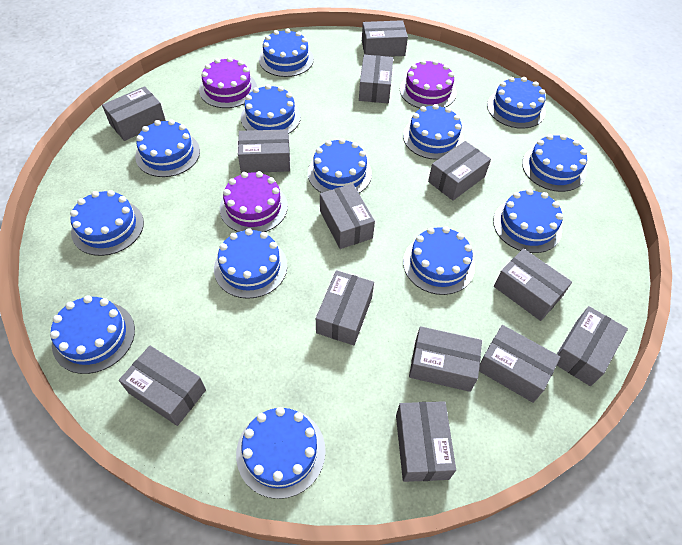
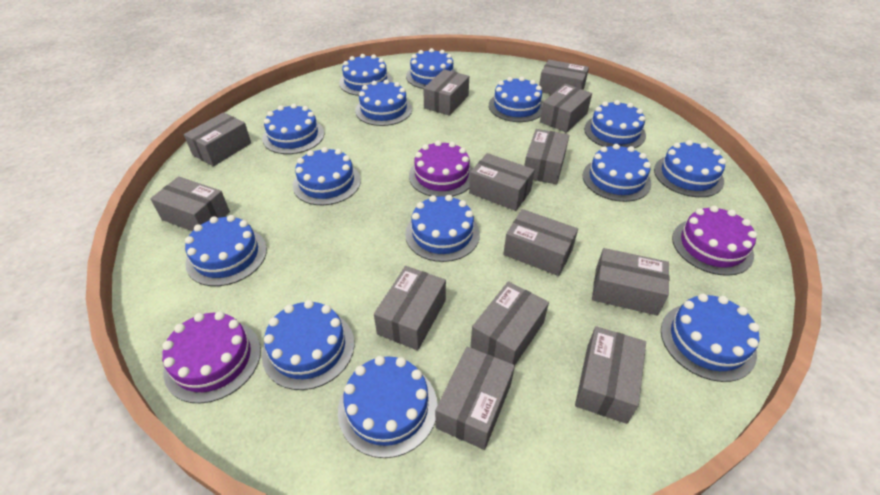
blue cake: 13 -> 14

